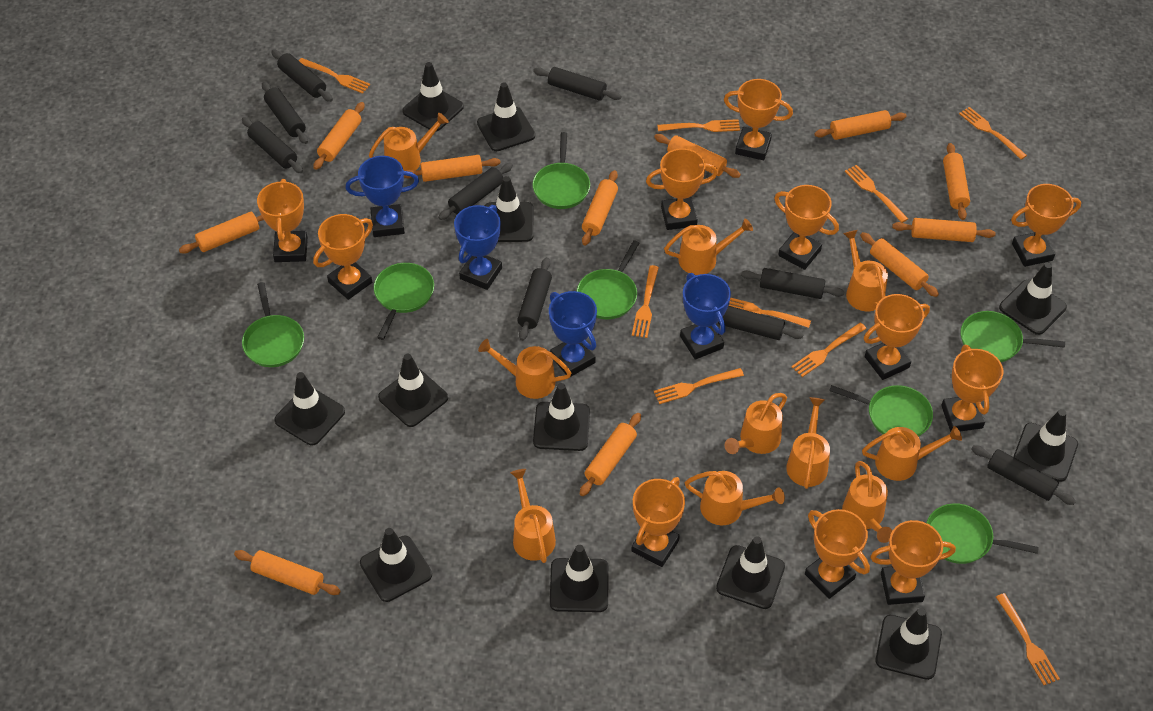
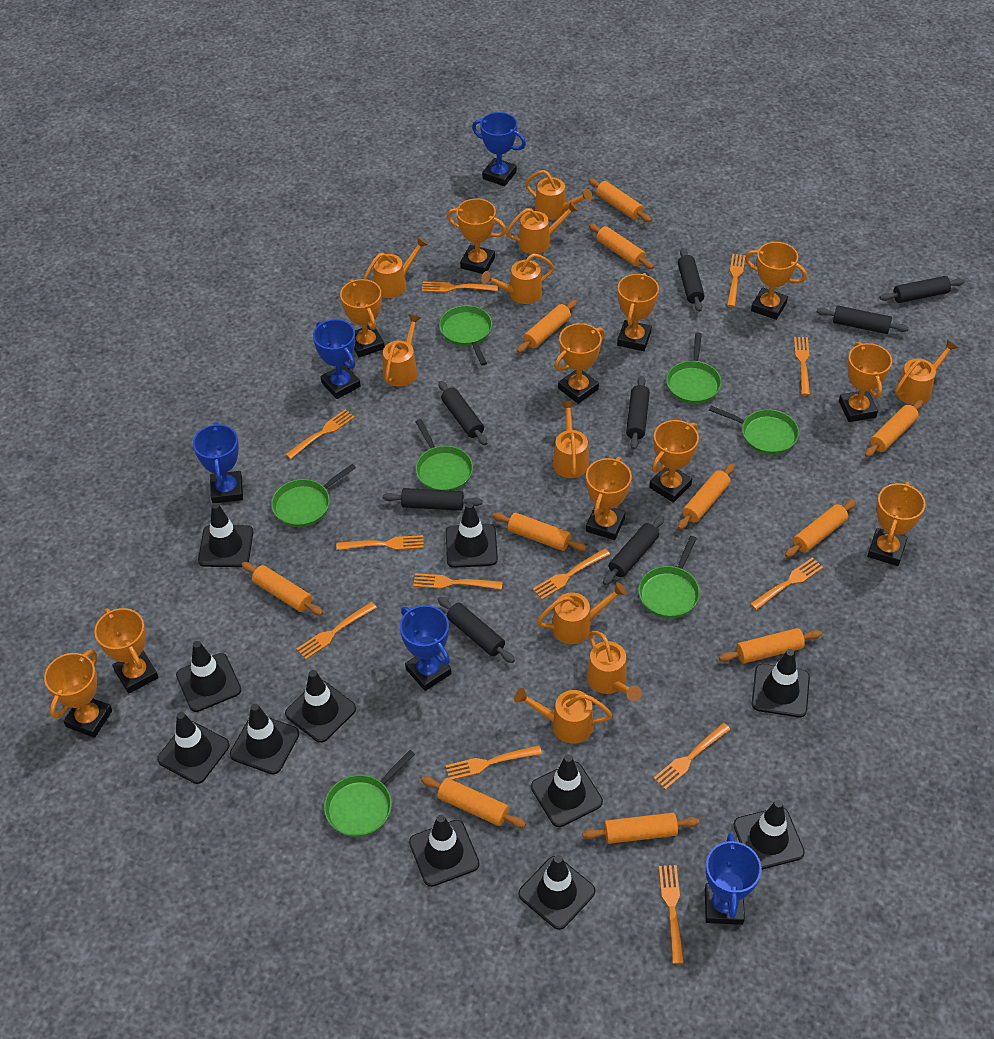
black rolling pin: 9 -> 8
black traffic cone: 12 -> 11
blue trophy: 4 -> 5
orange fork: 9 -> 12

